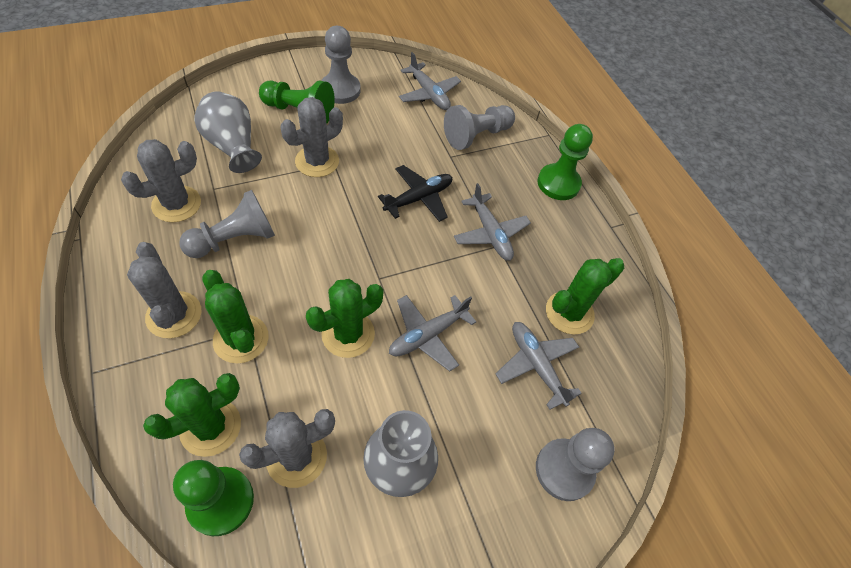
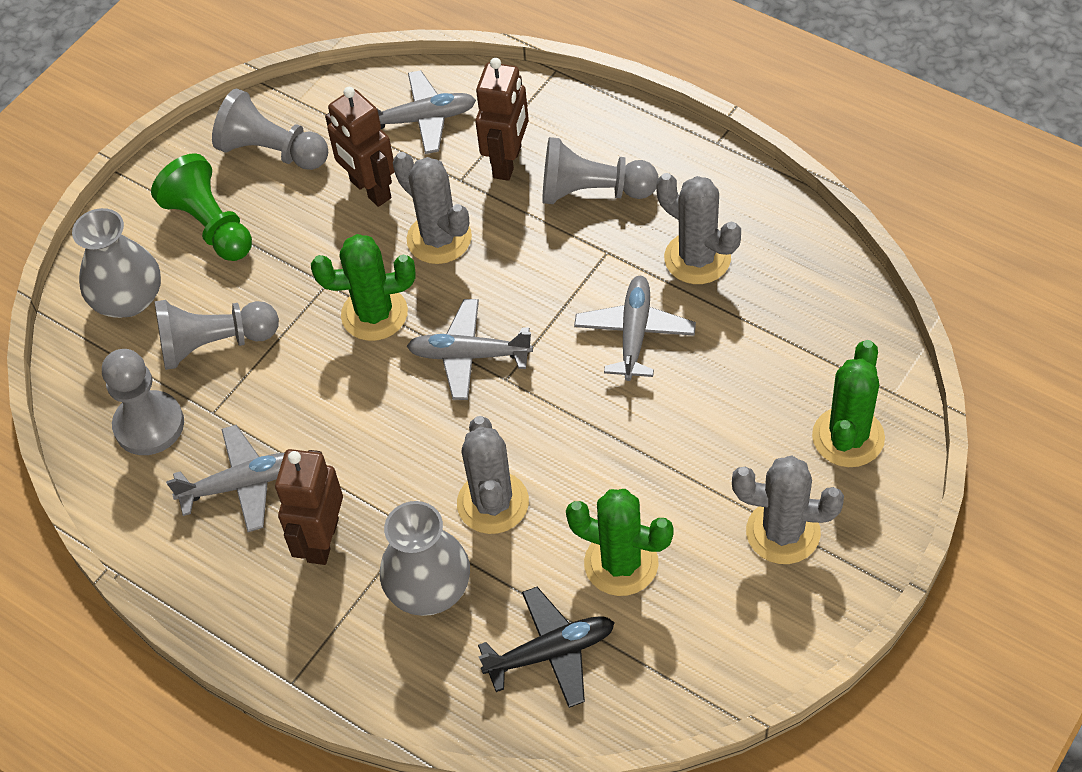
brown robot: 0 -> 3
green cactus: 4 -> 3
green pawn: 3 -> 1

